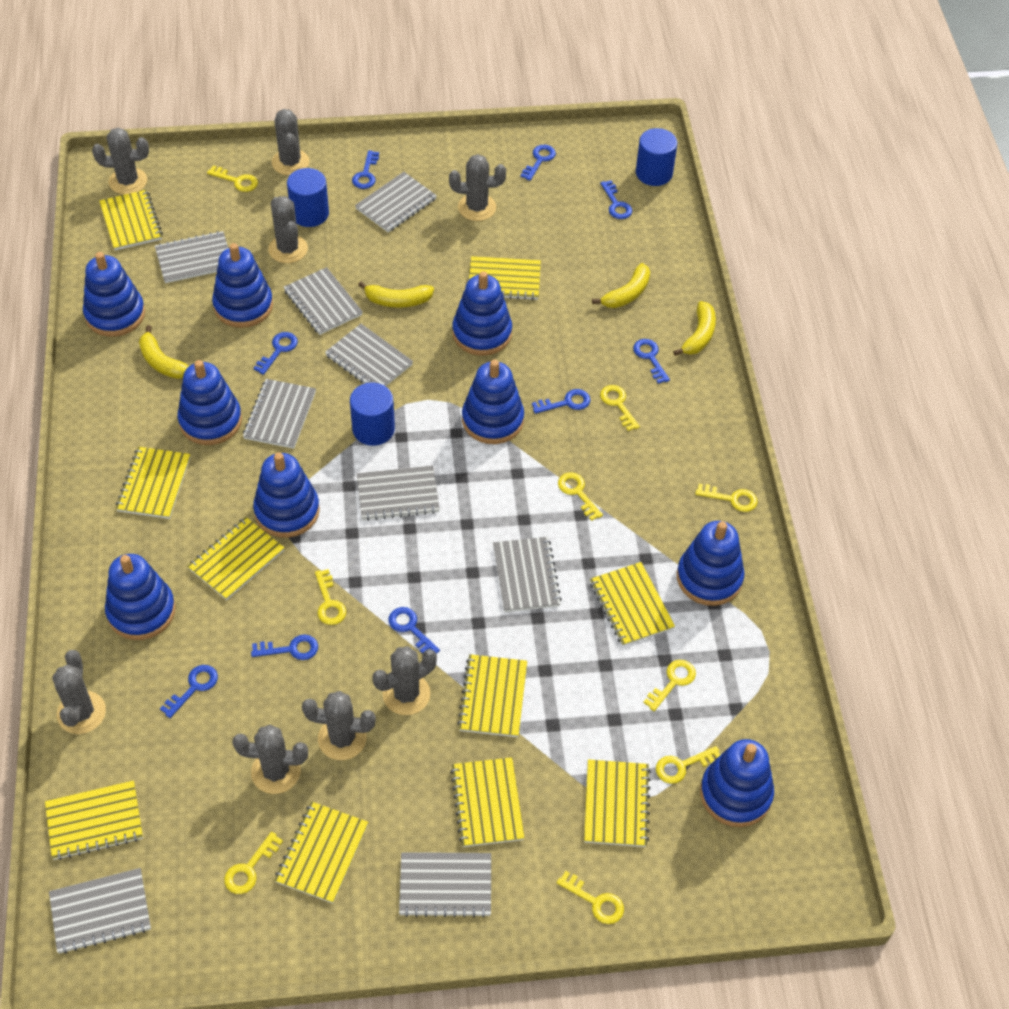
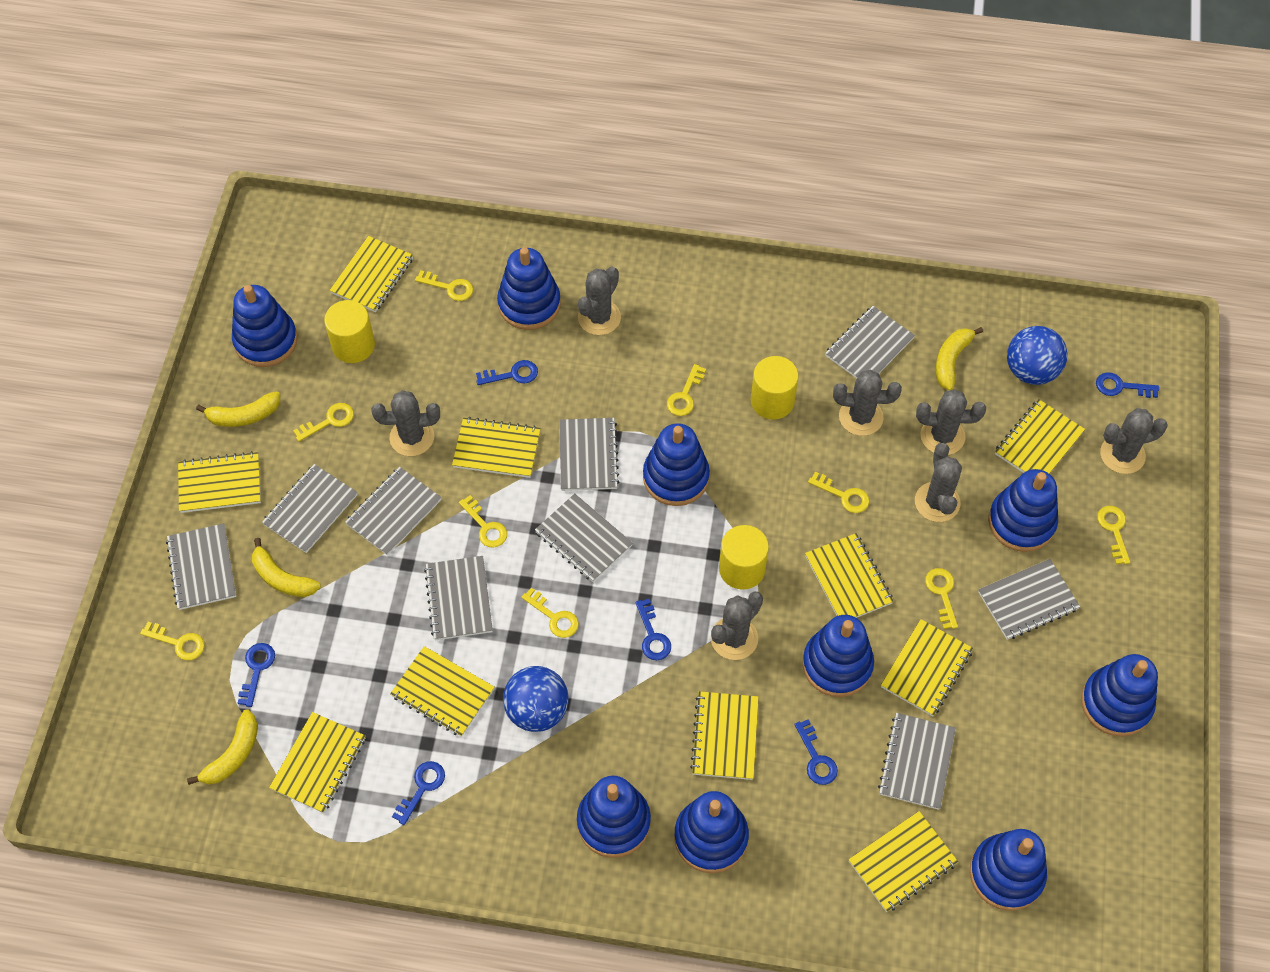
blue ball: 0 -> 2
blue cylinder: 3 -> 0
blue key: 9 -> 6
grey cactus: 8 -> 7
yellow cylinder: 0 -> 3

